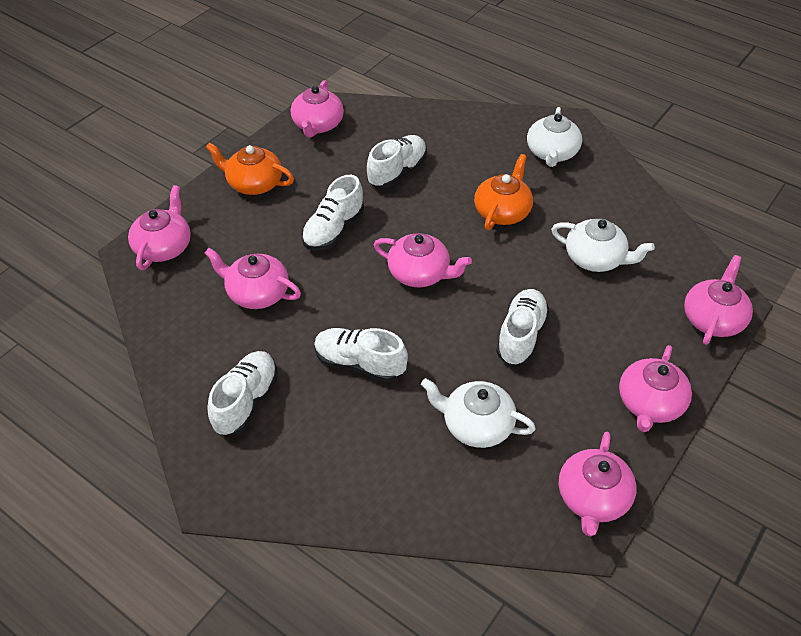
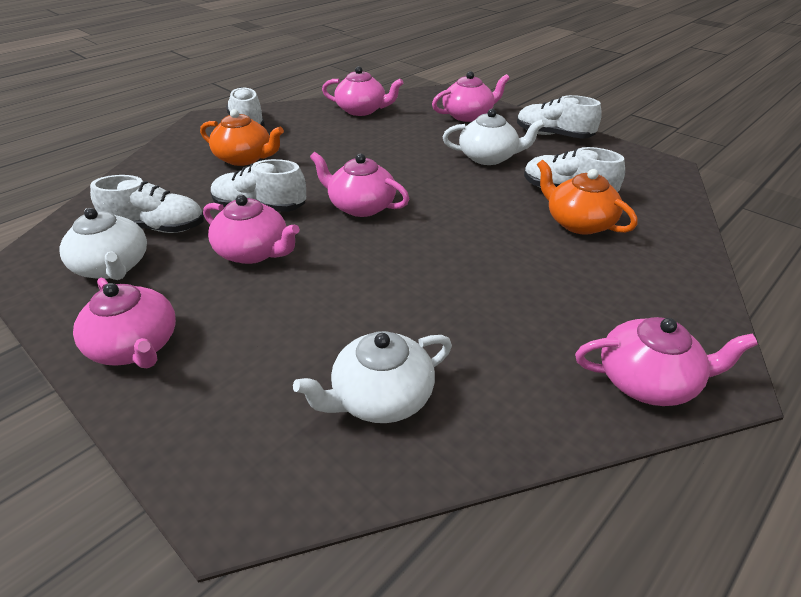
pink teapot: 7 -> 6

